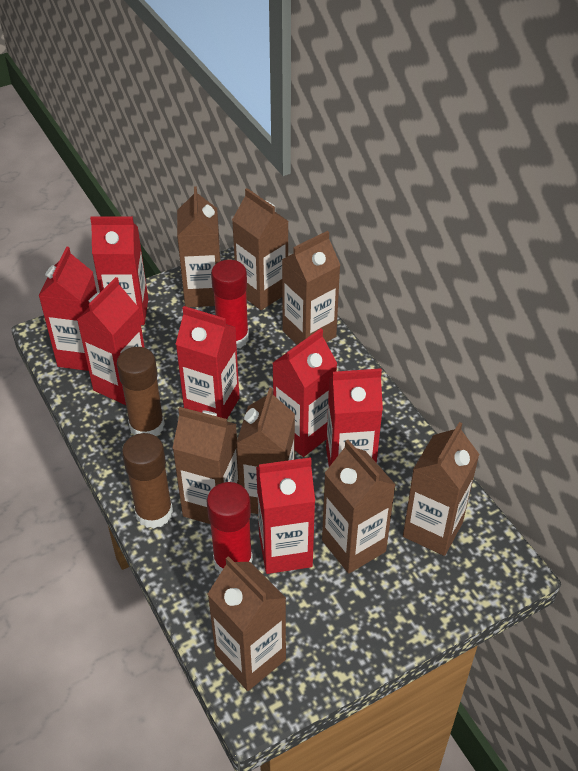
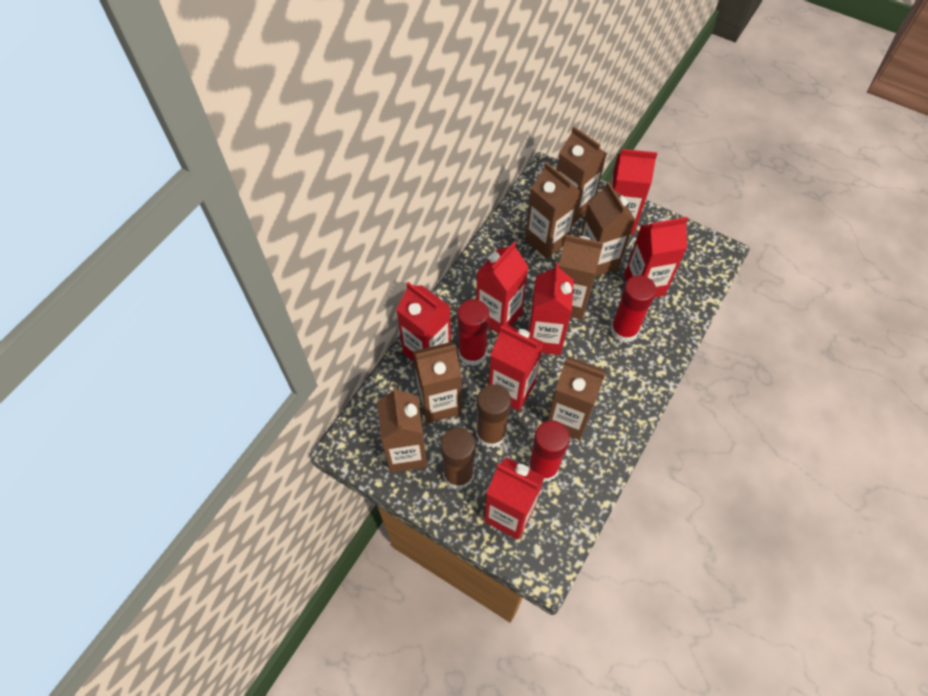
brown carton: 8 -> 7
red glue stick: 2 -> 3

